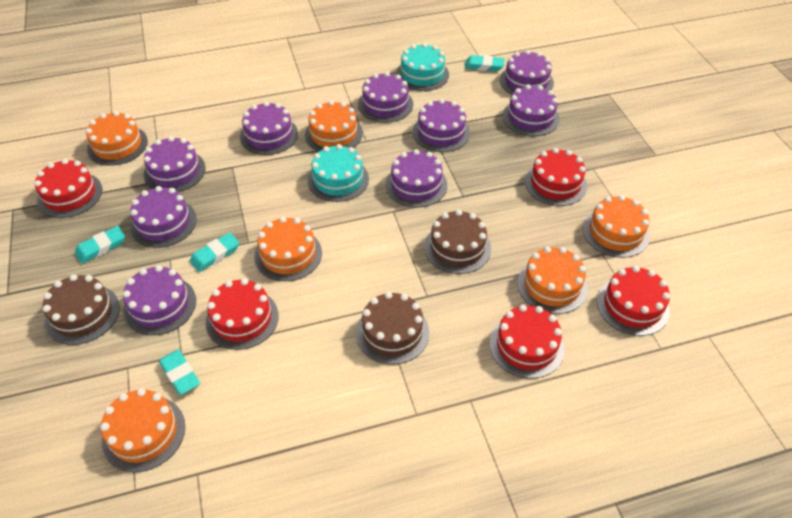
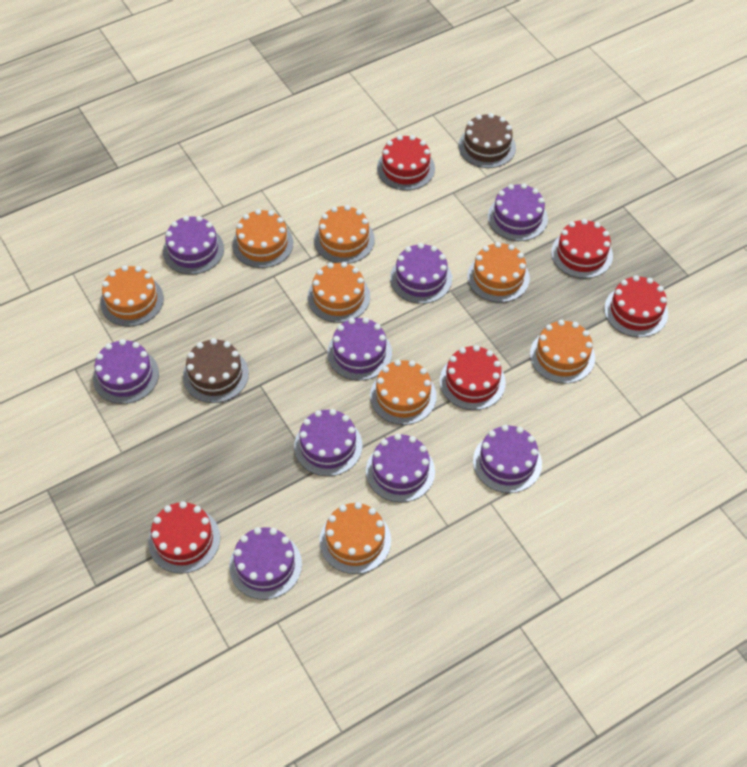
brown cake: 3 -> 2
orange cake: 6 -> 8
turquoise cake: 2 -> 0
turquoise eraser: 4 -> 0

